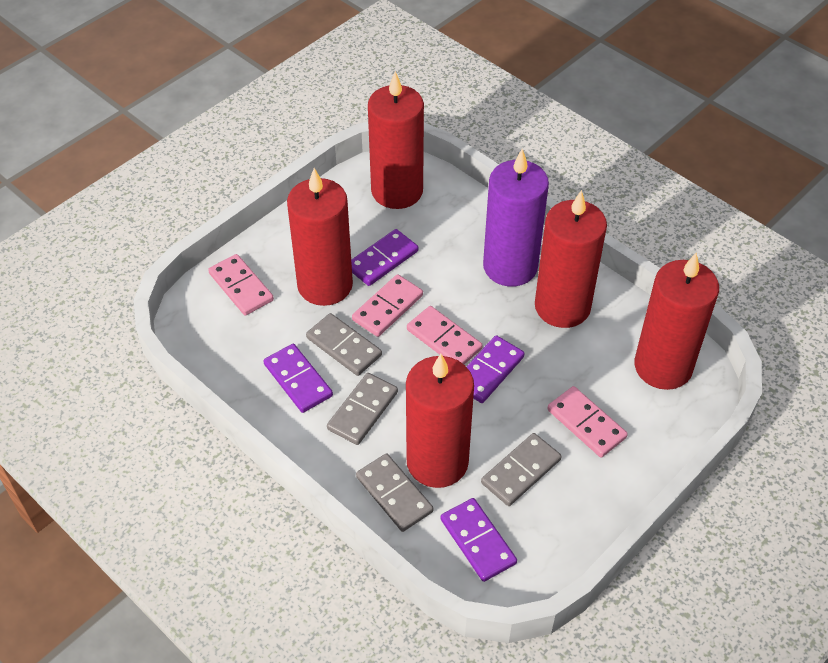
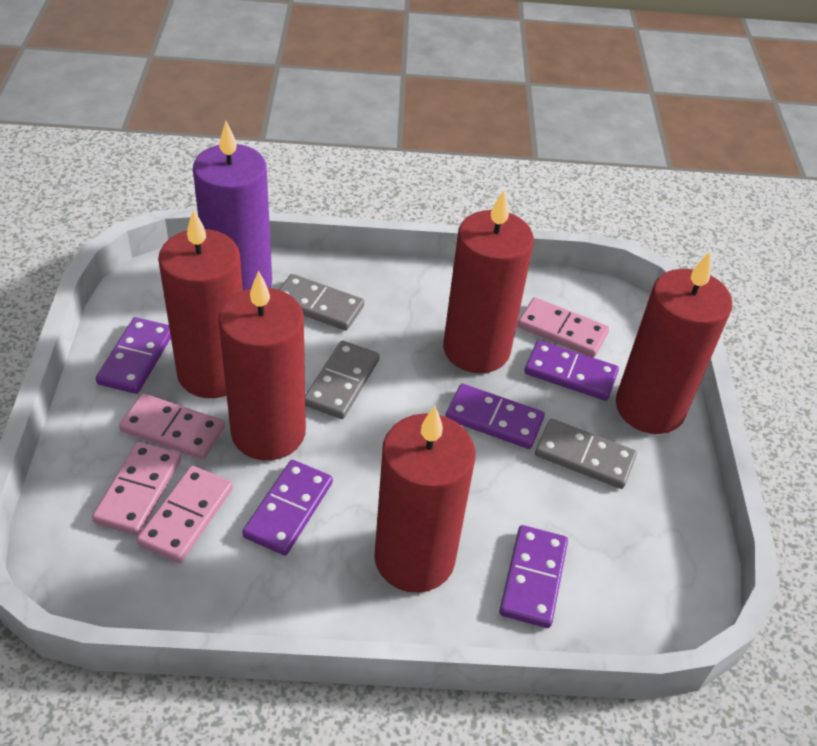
grey domino: 4 -> 3
purple domino: 4 -> 5

